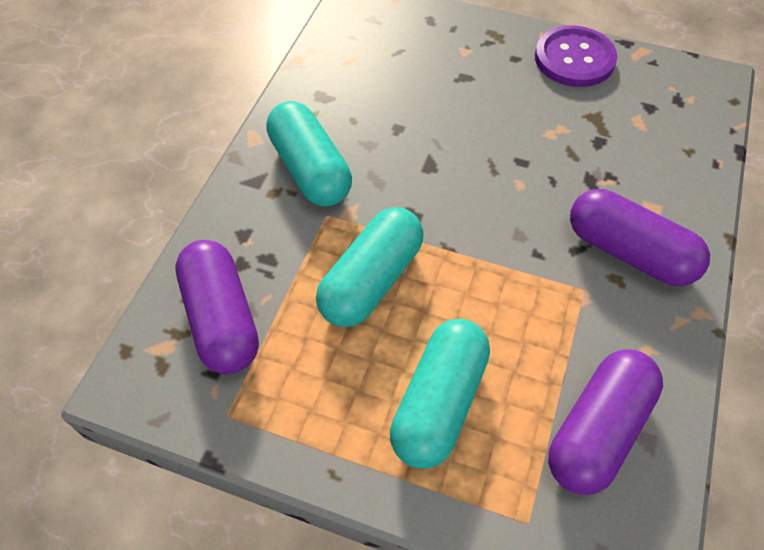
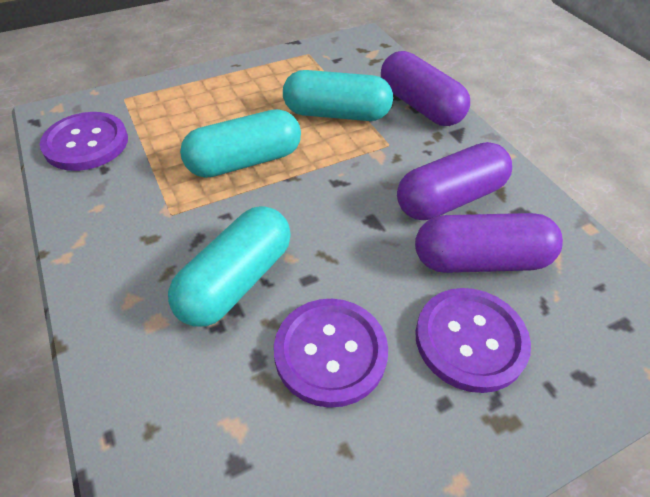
purple button: 1 -> 3

